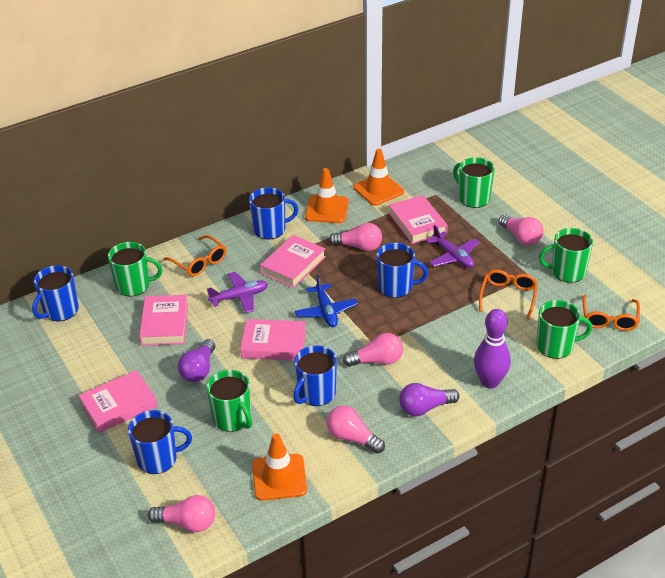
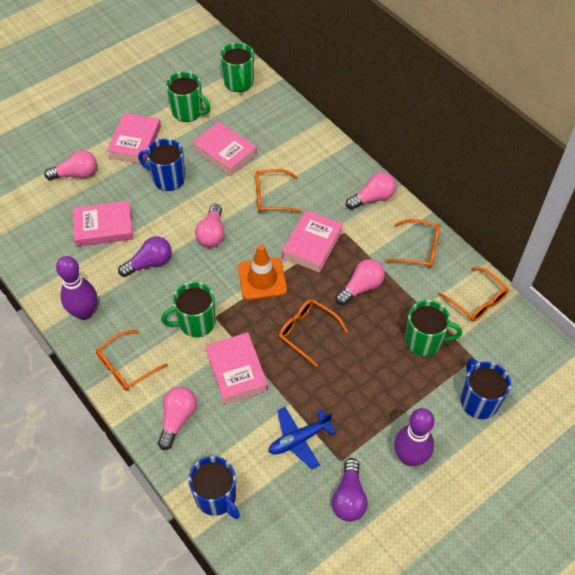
blue mug: 5 -> 3
green mug: 5 -> 4
orange glasses: 3 -> 5
orange traffic cone: 3 -> 1
purple bowling pin: 1 -> 2
purple plane: 2 -> 0

